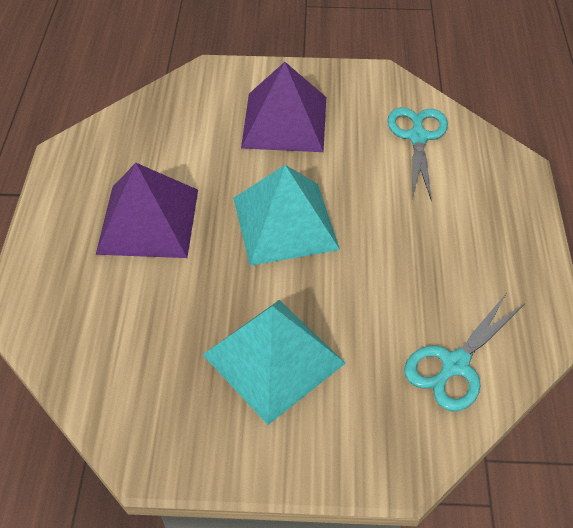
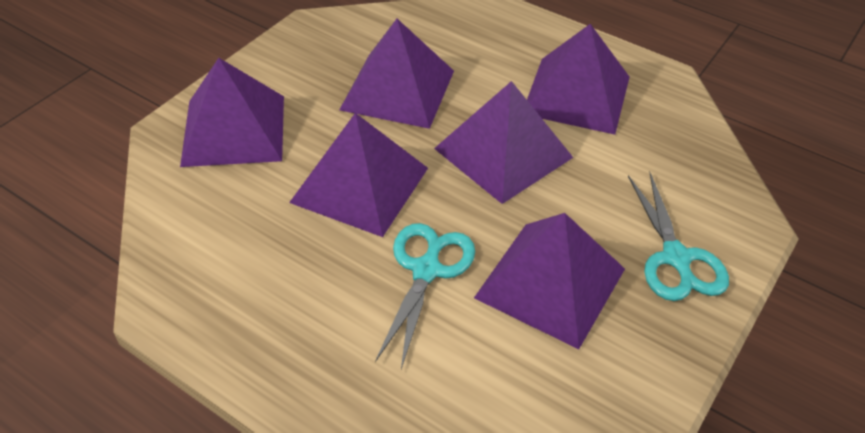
purple pyramid: 2 -> 6
turquoise pyramid: 2 -> 0

